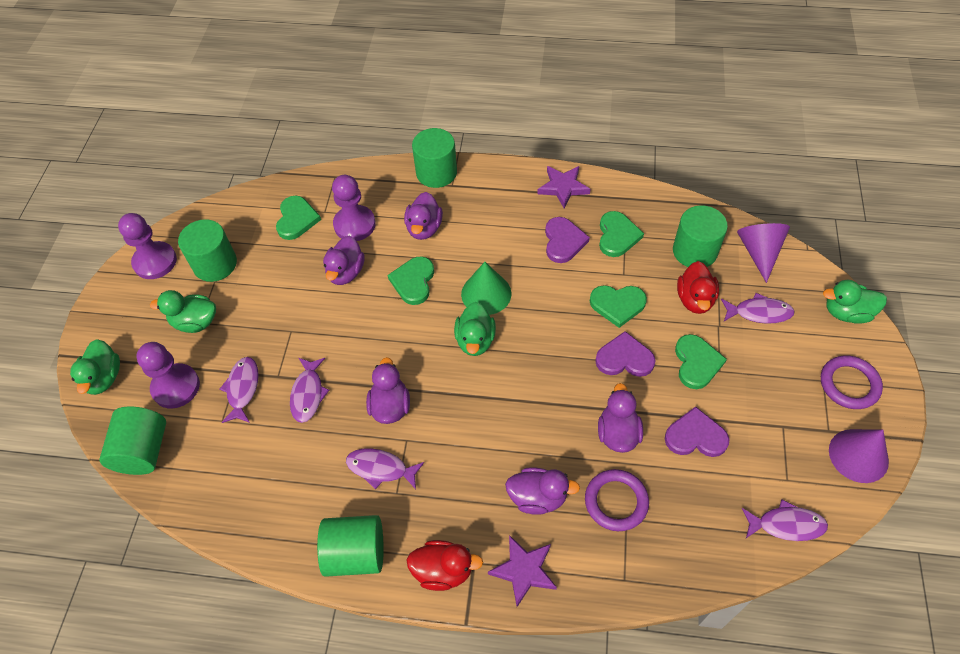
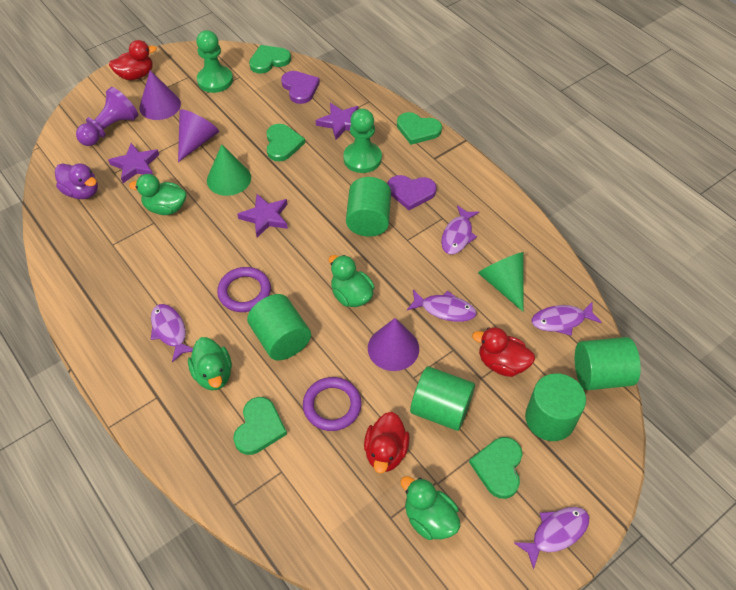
green cone: 1 -> 2
green pawn: 0 -> 2
purple cone: 2 -> 3
purple duck: 5 -> 1
purple heart: 3 -> 2
purple pawn: 3 -> 1
purple star: 2 -> 3
red duck: 2 -> 3

